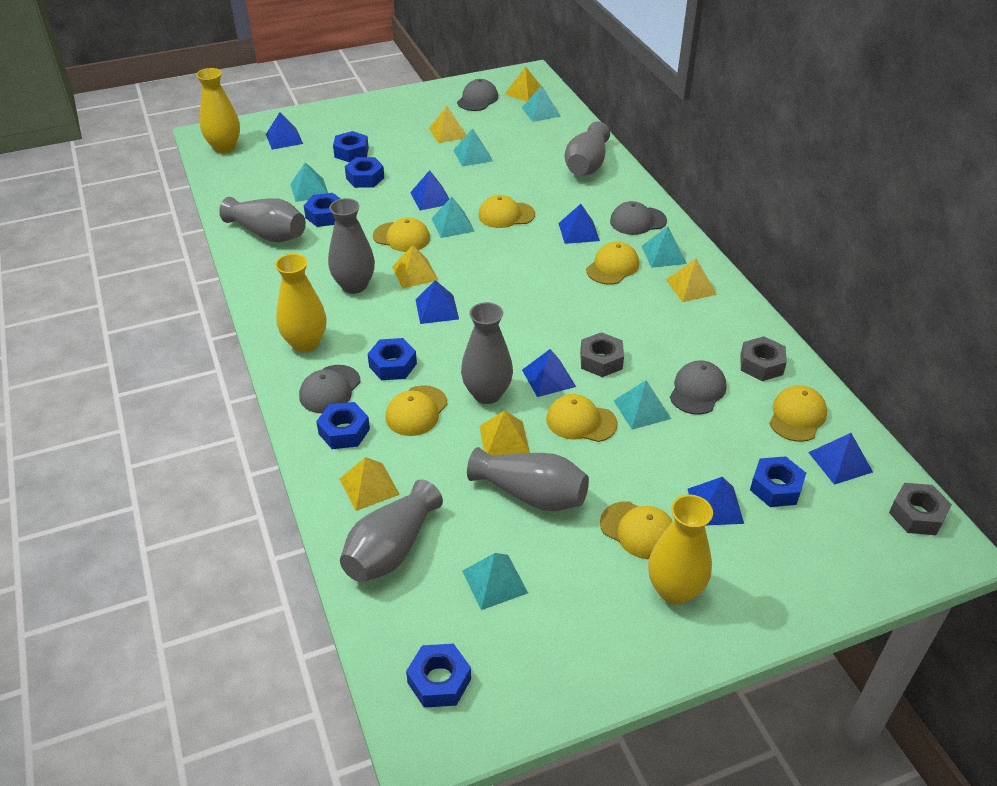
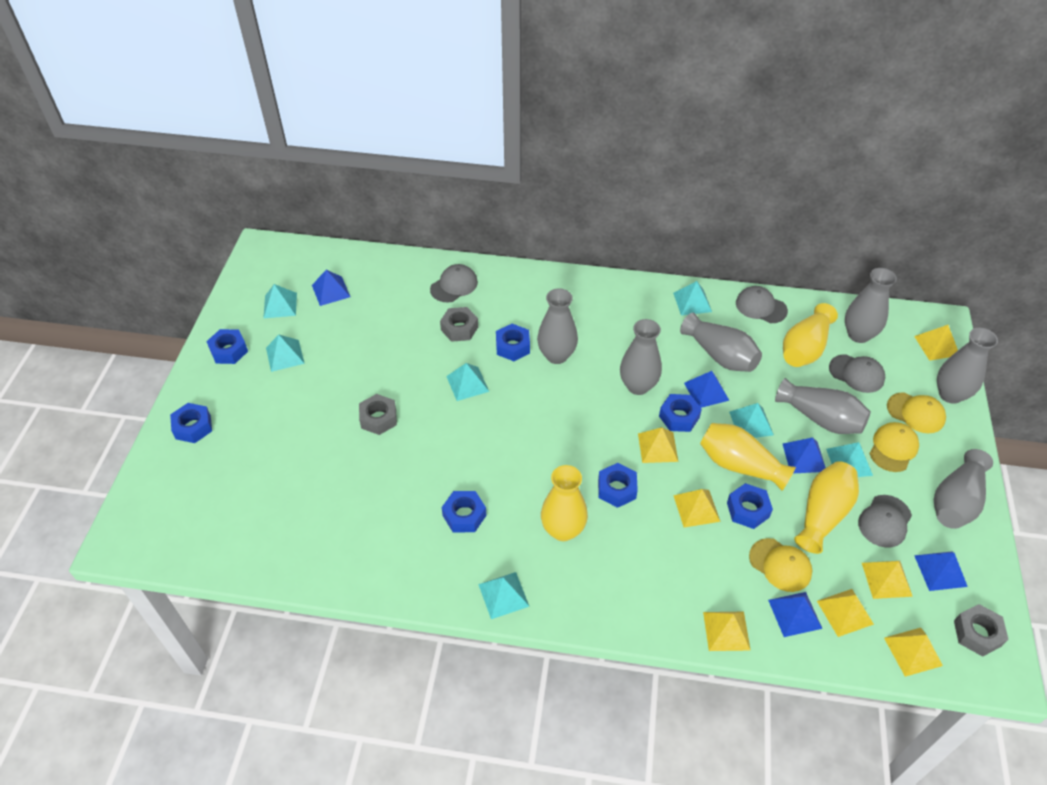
blue pyramid: 7 -> 5
grey vase: 6 -> 7
yellow cap: 7 -> 3
yellow pyramid: 6 -> 7
yellow vase: 3 -> 4

